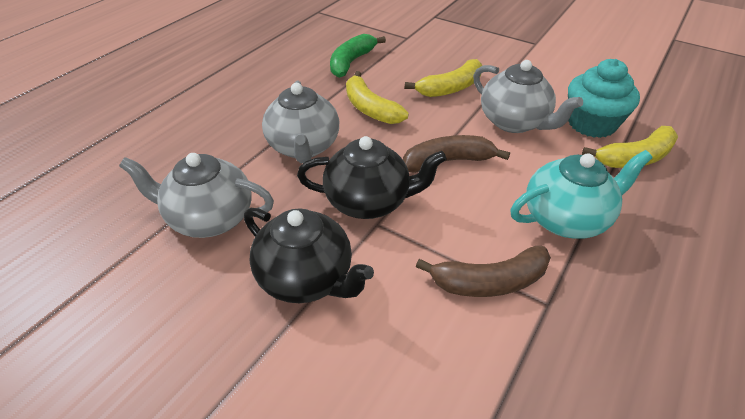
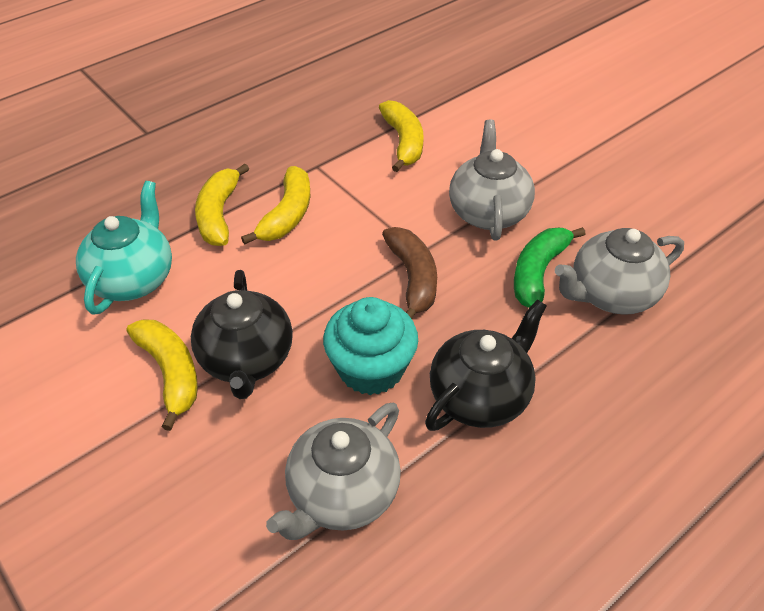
brown banana: 2 -> 1
yellow banana: 3 -> 4

